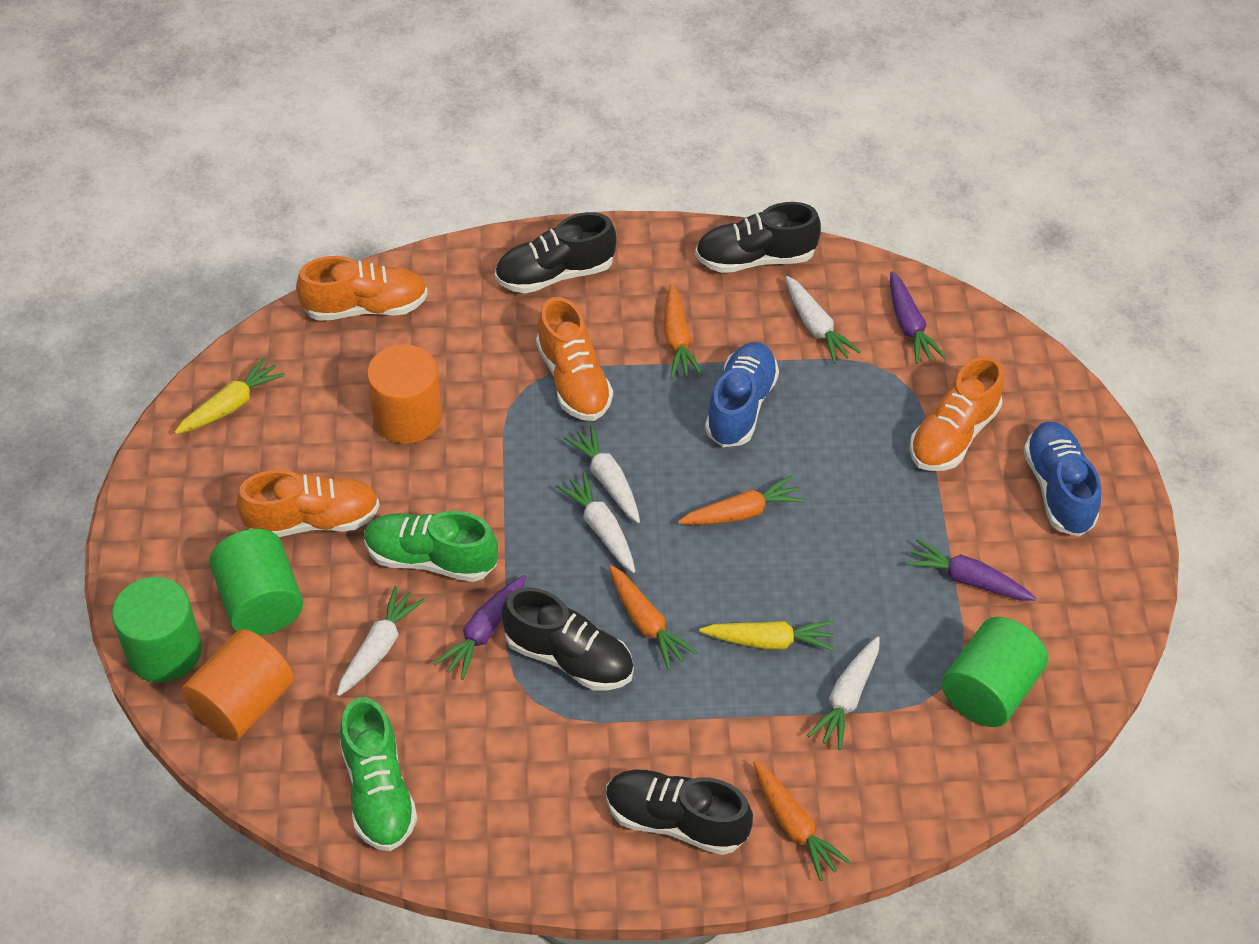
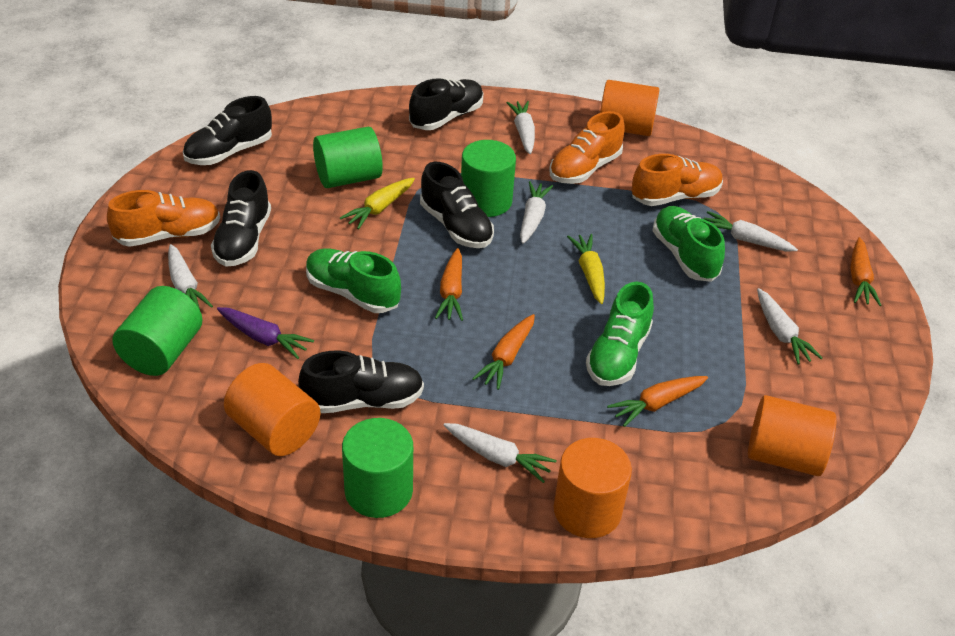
black shoe: 4 -> 5
blue shoe: 2 -> 0
green cylinder: 3 -> 4
green shoe: 2 -> 3
orange cylinder: 2 -> 4
orange shoe: 4 -> 3
purple carrot: 3 -> 1
white carrot: 5 -> 6

